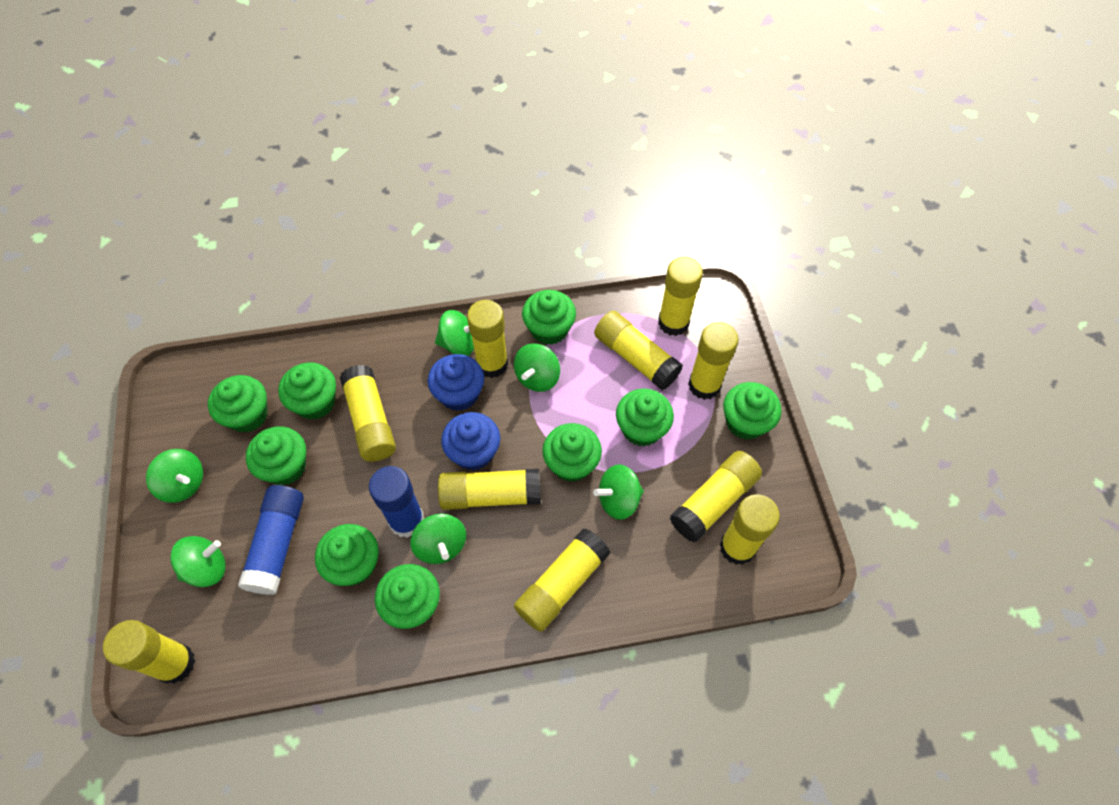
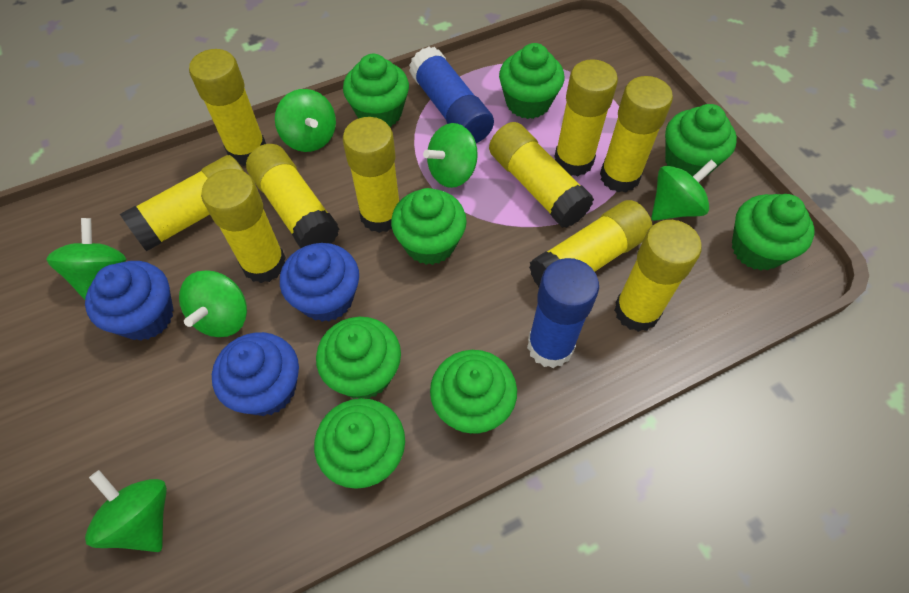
blue cupcake: 2 -> 3
green cupcake: 9 -> 8

